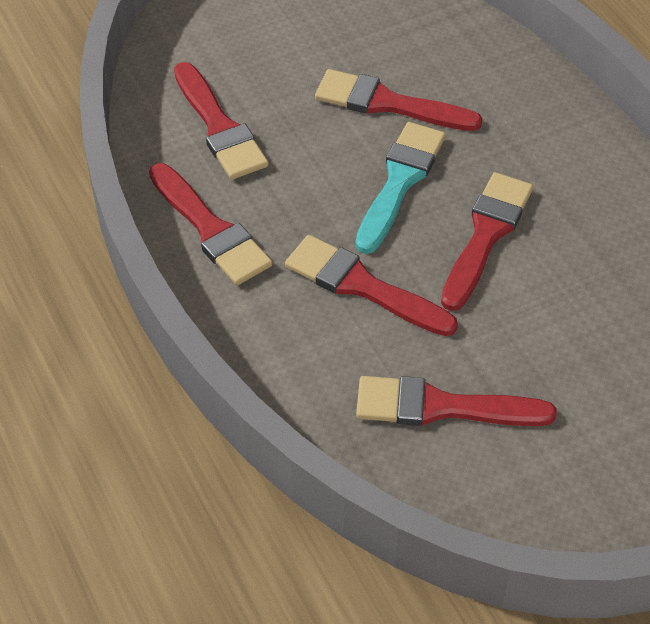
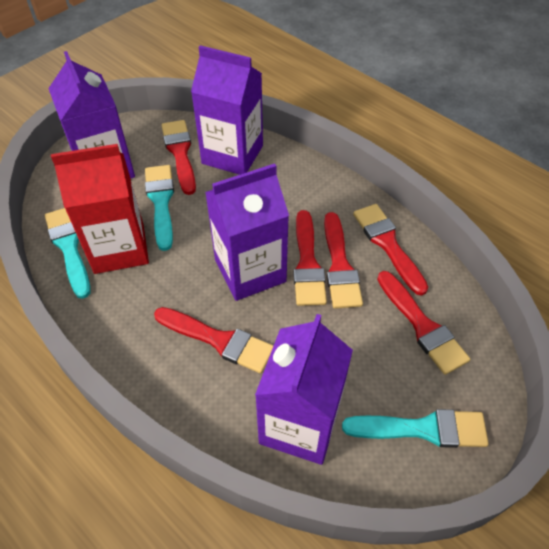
purple carton: 0 -> 4
red carton: 0 -> 1
turquoise brush: 1 -> 3

